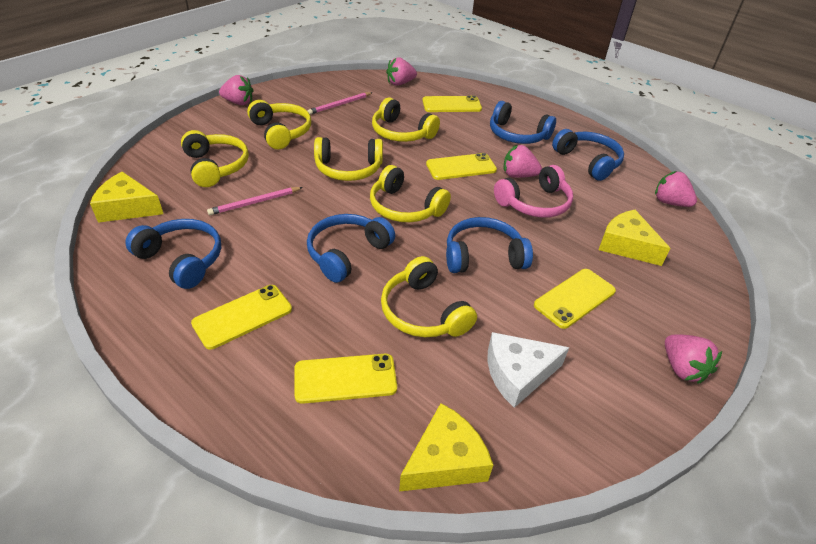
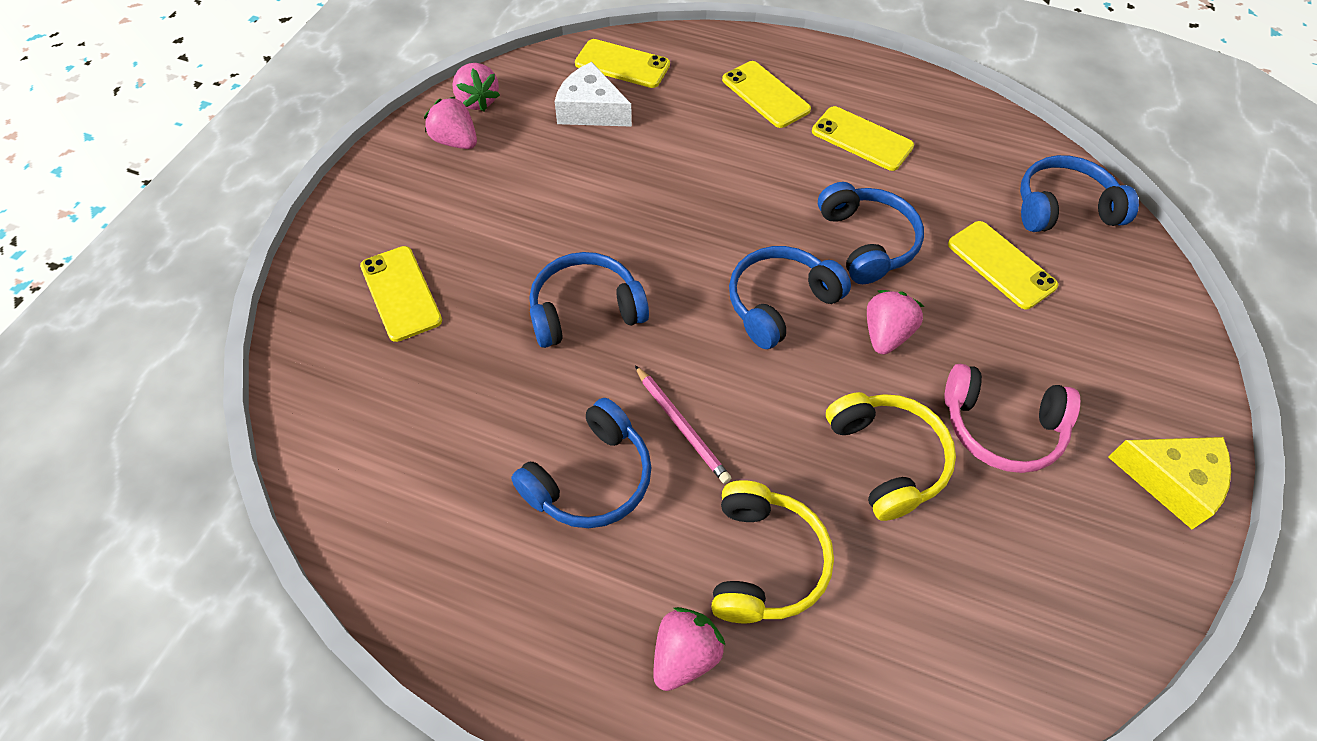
pink pencil: 2 -> 1
pink strawberry: 5 -> 4
yellow cheese: 3 -> 1
yellow headphones: 6 -> 2

